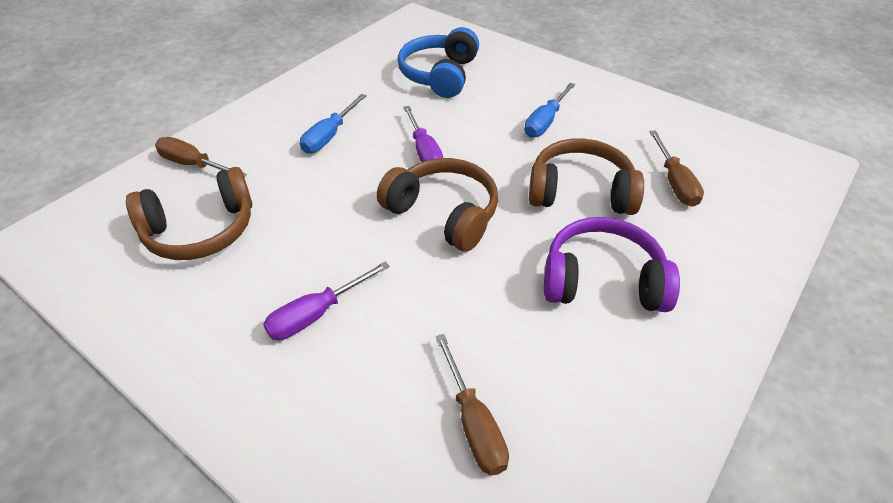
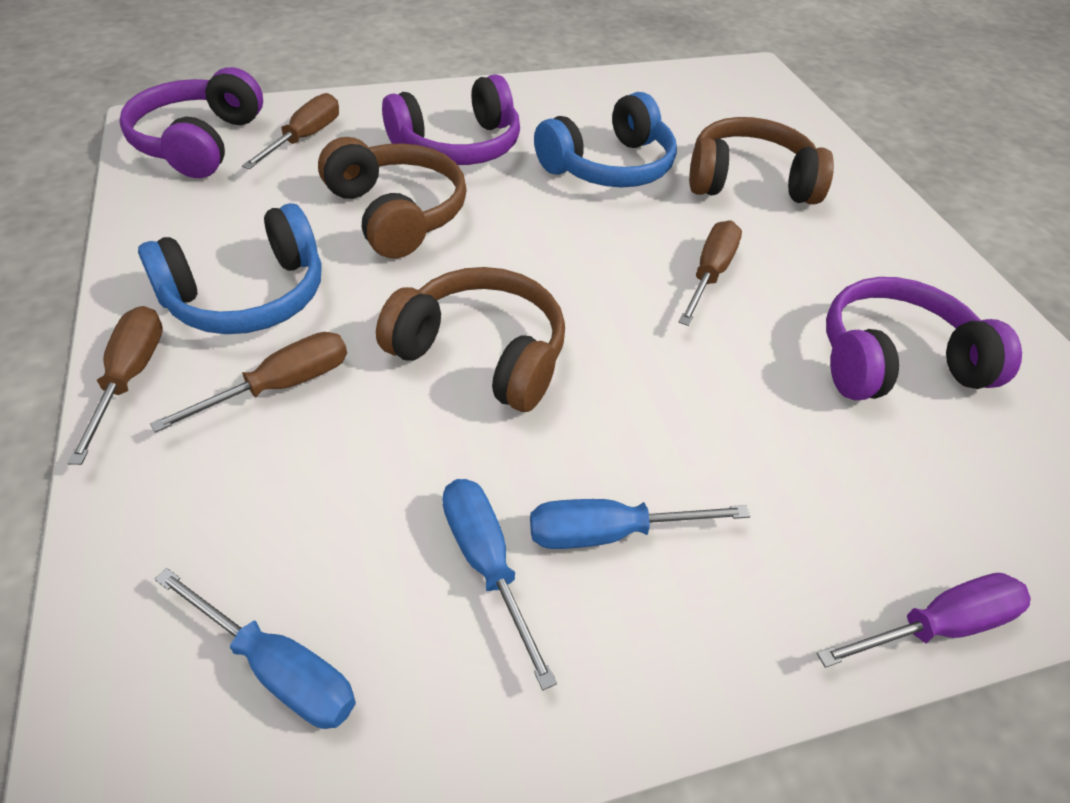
blue headphones: 1 -> 2
blue screwdriver: 2 -> 3
brown screwdriver: 3 -> 4
purple headphones: 1 -> 3
purple screwdriver: 2 -> 1

